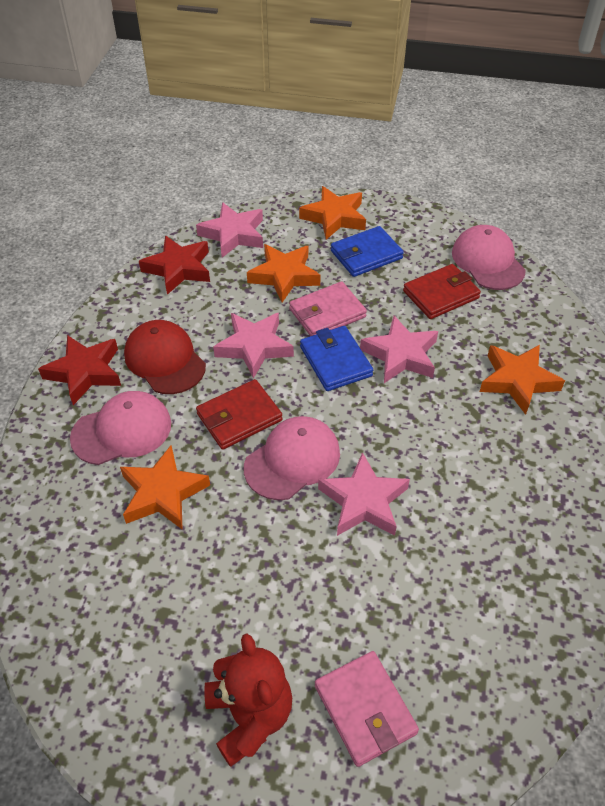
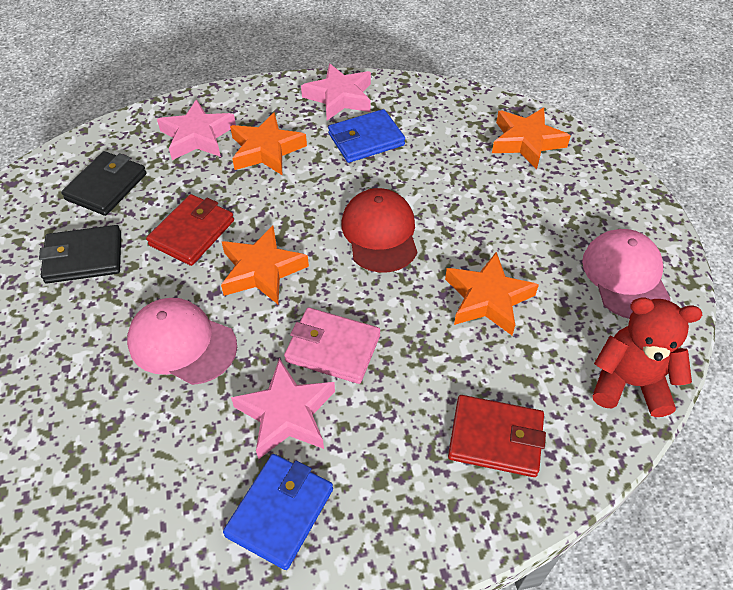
black wallet: 0 -> 2
pink cap: 3 -> 2
pink star: 4 -> 3
pink wallet: 2 -> 1
red star: 2 -> 0

